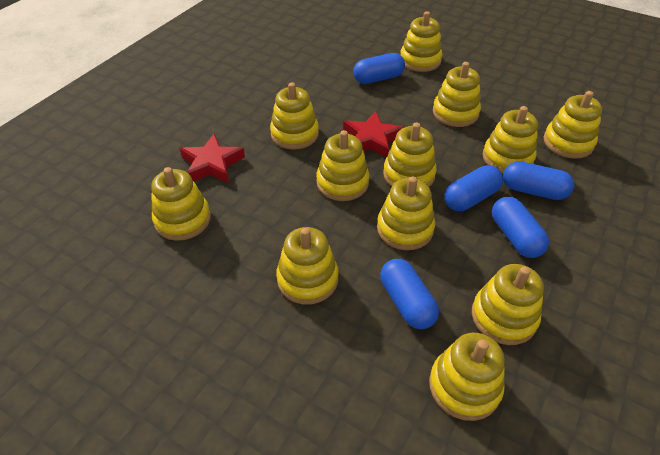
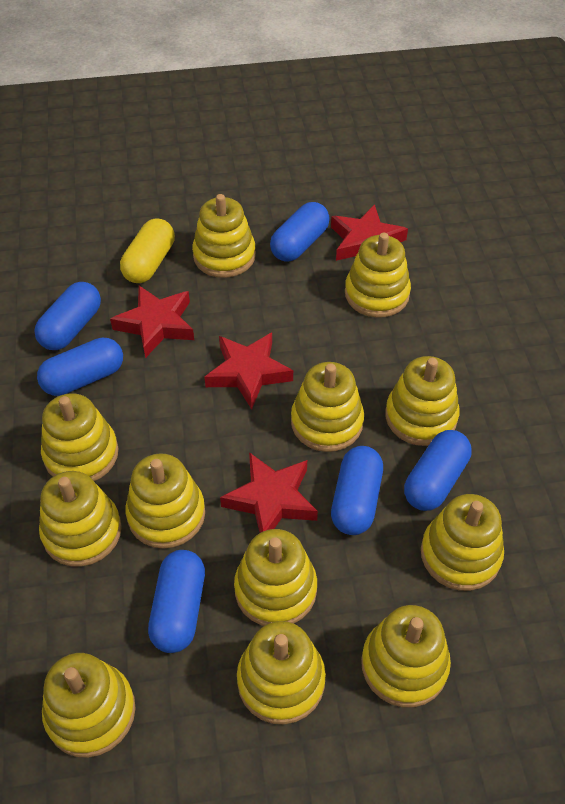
blue capsule: 5 -> 6
red star: 2 -> 4
yellow capsule: 0 -> 1

